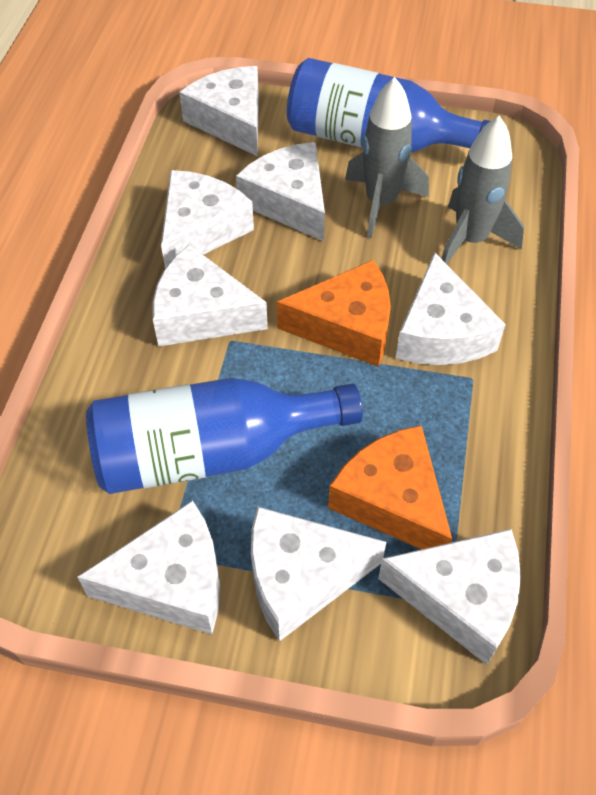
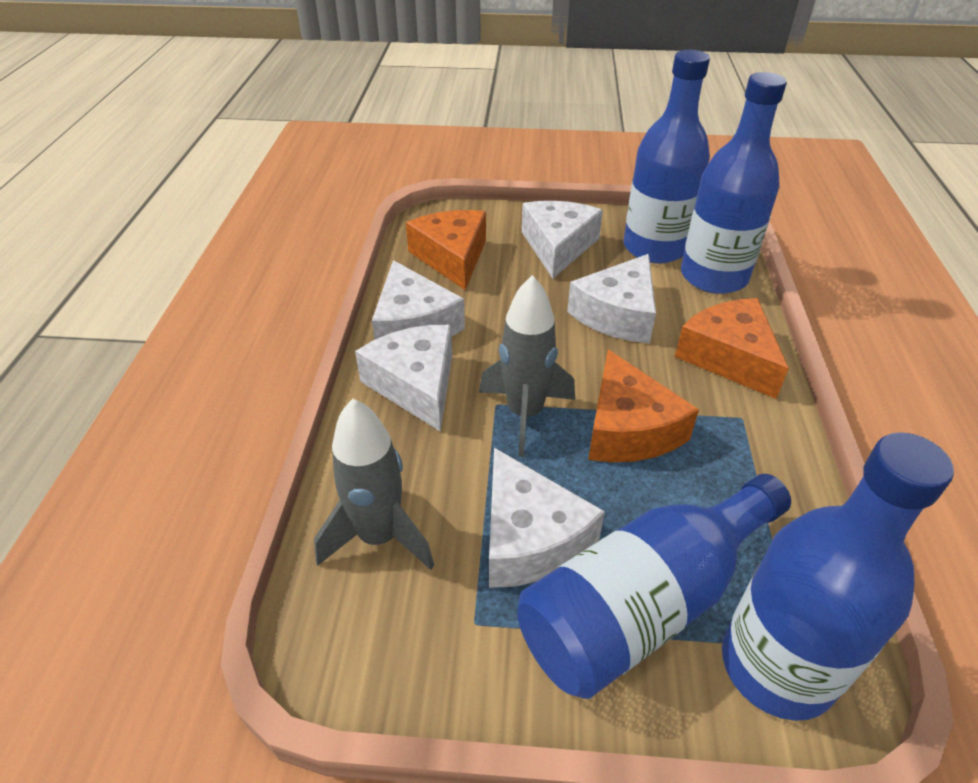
blue bottle: 2 -> 4
orange cheese: 2 -> 3
white cheese: 8 -> 5

